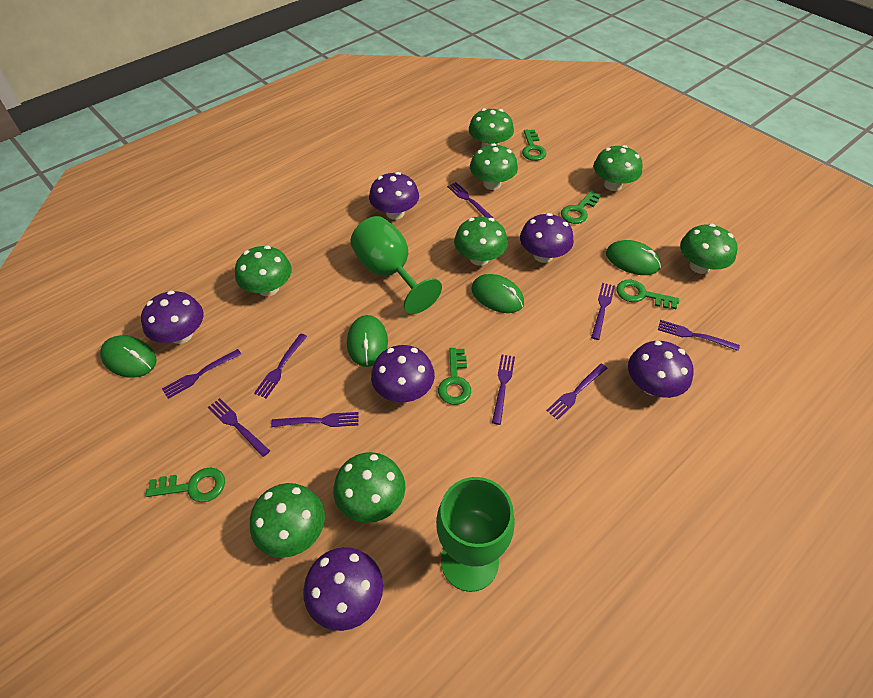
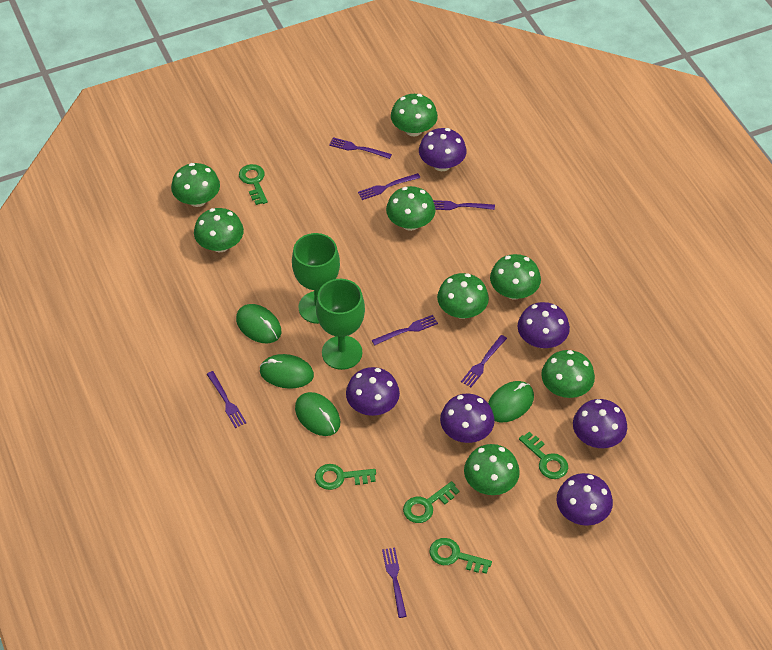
purple fork: 9 -> 7

